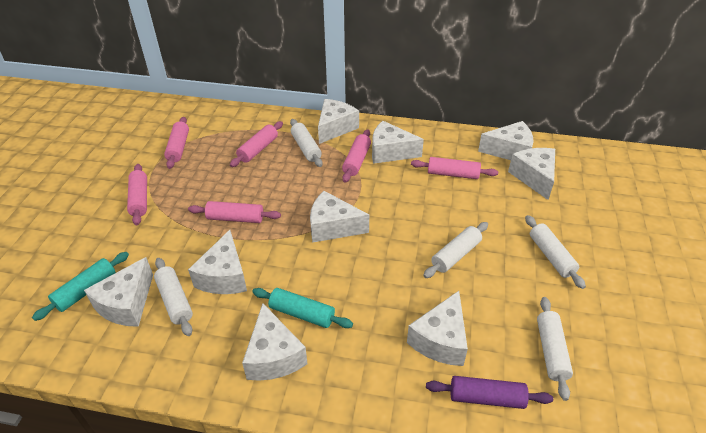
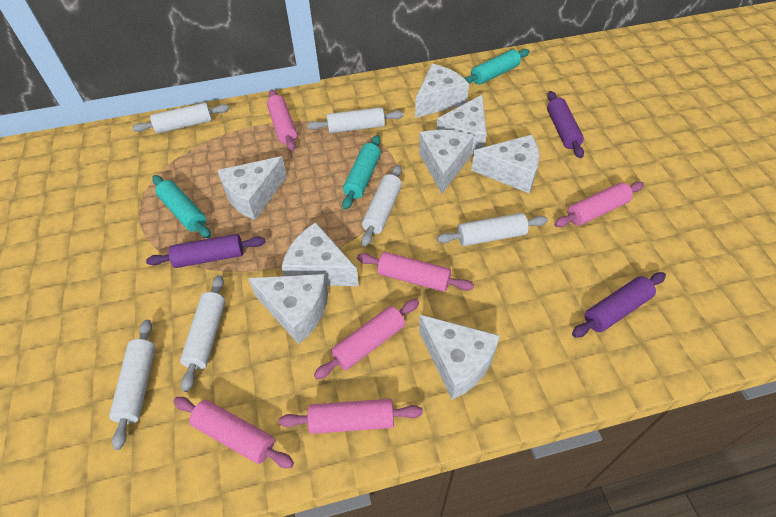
purple rolling pin: 1 -> 3
turquoise rolling pin: 2 -> 3
white cheese: 9 -> 8
white rolling pin: 5 -> 6

